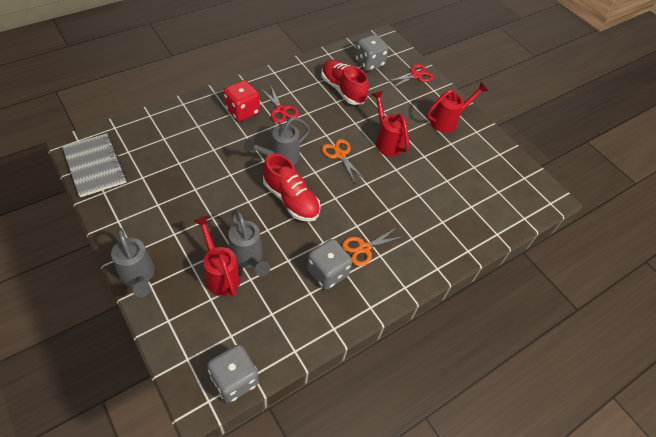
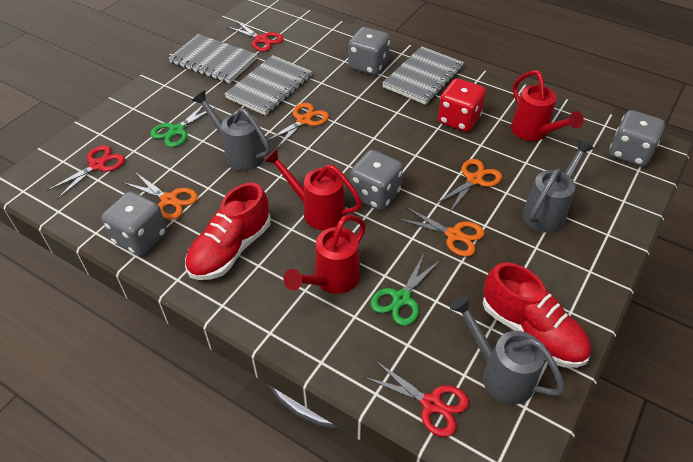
green scissors: 0 -> 2
grey dice: 3 -> 4
grey notebook: 1 -> 3
orange scissors: 2 -> 4
red scissors: 2 -> 3

